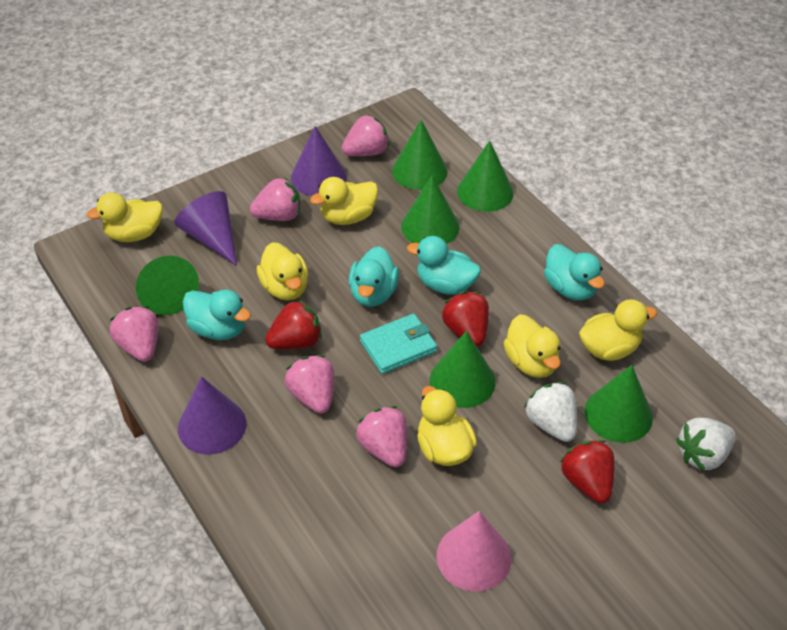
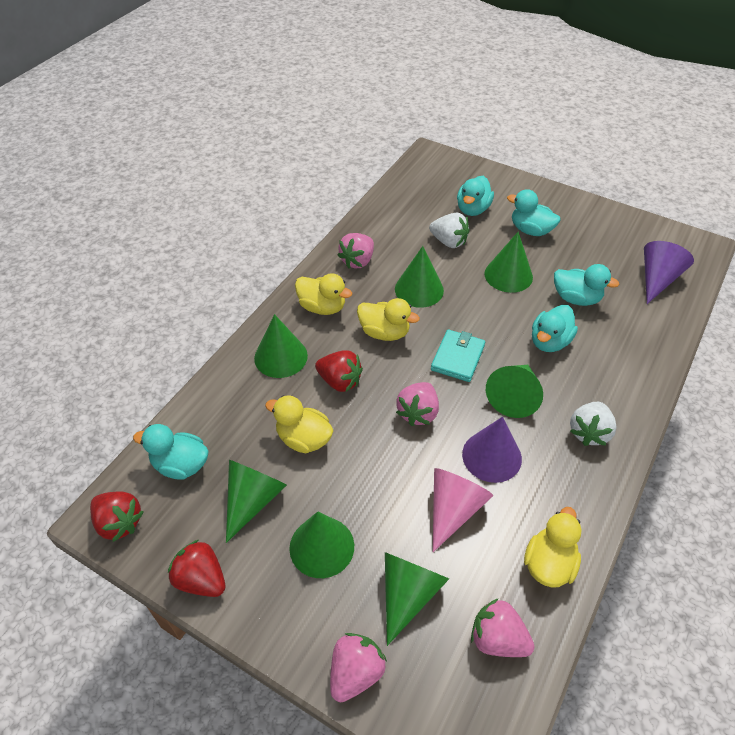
green cone: 6 -> 7
pink strawberry: 5 -> 4
purple cone: 3 -> 2
turquoise duck: 4 -> 5
yellow duck: 6 -> 4

